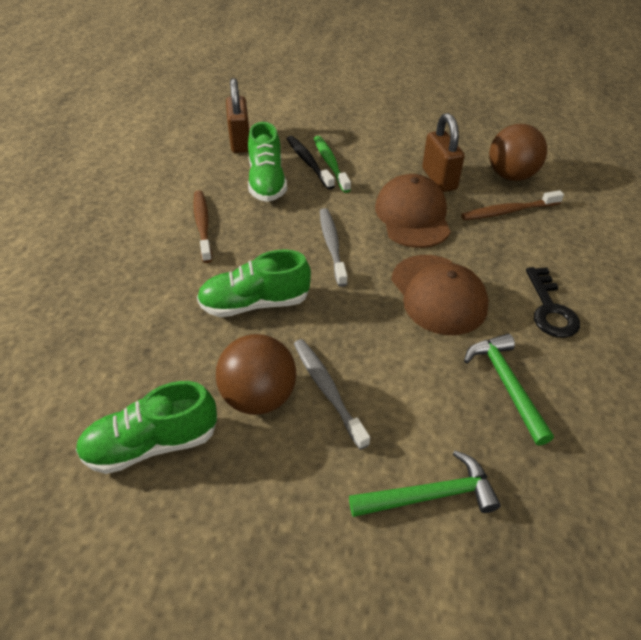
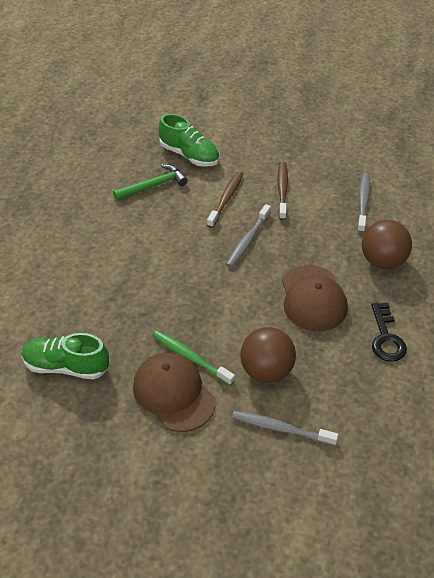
black toothbrush: 1 -> 0
brown padlock: 2 -> 0
green hammer: 2 -> 1
green shoe: 3 -> 2
grey toothbrush: 2 -> 3

